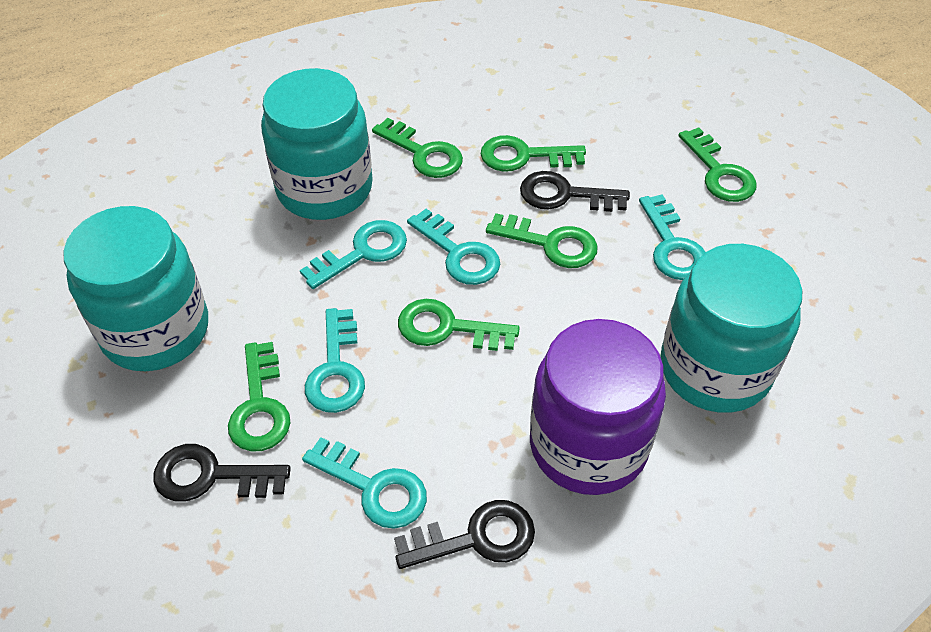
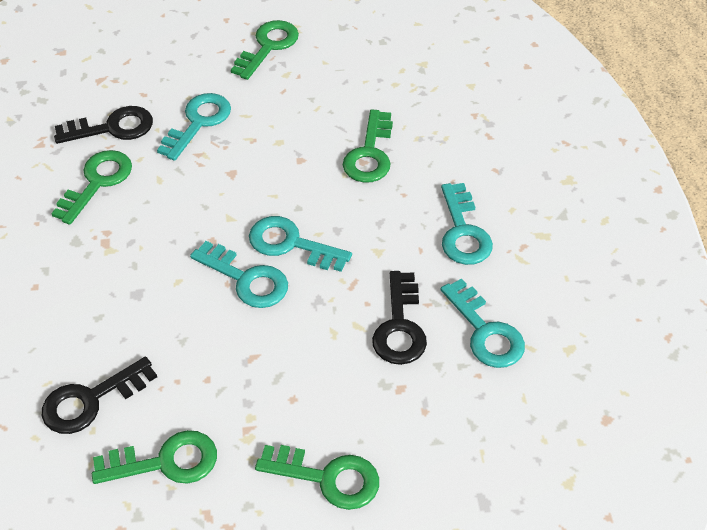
green key: 6 -> 5
purple jar: 1 -> 0
turquoise jar: 3 -> 0

